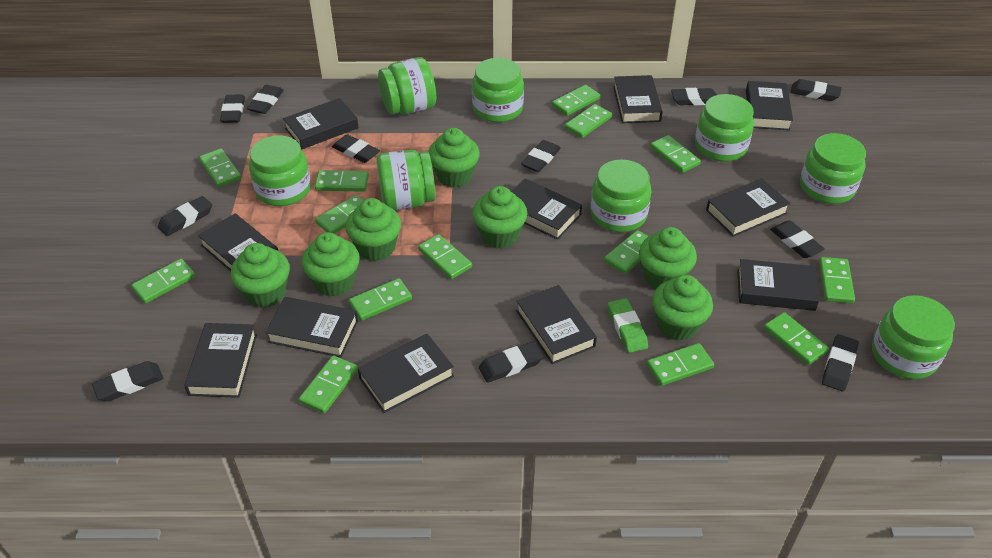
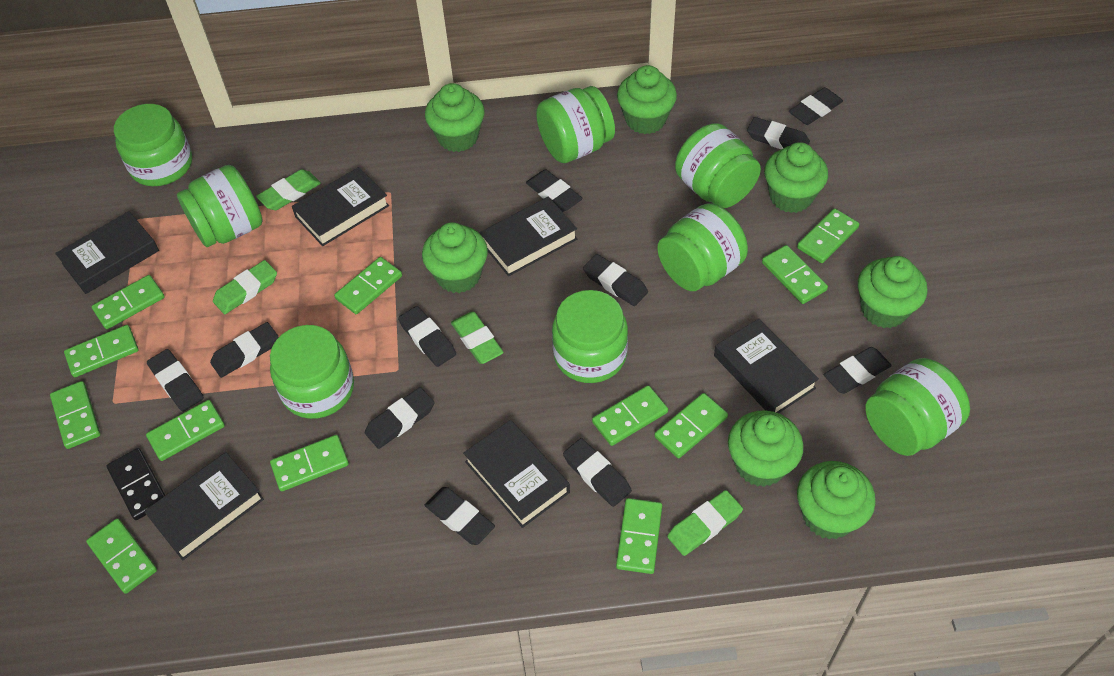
black book: 11 -> 6
black domino: 0 -> 1
green domino: 14 -> 12
green eraser: 1 -> 4

